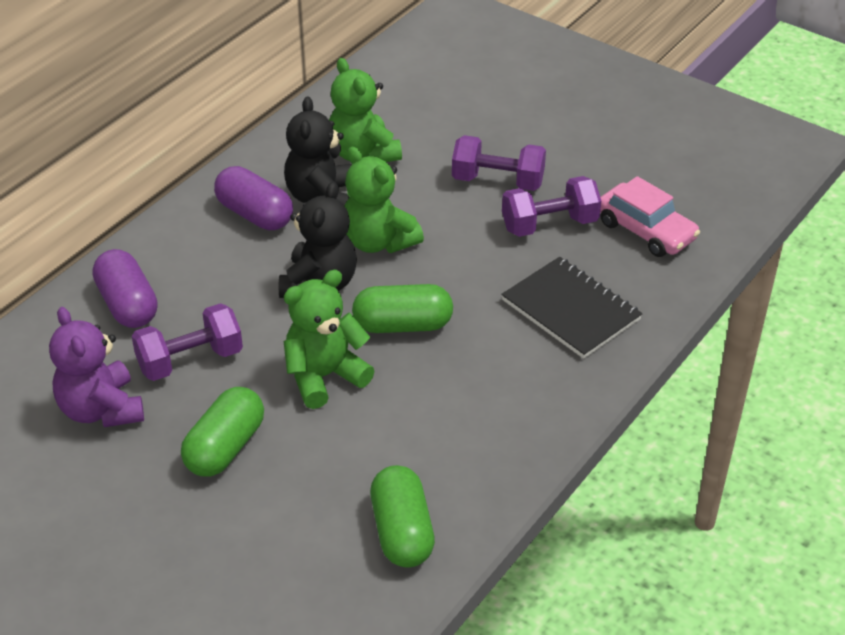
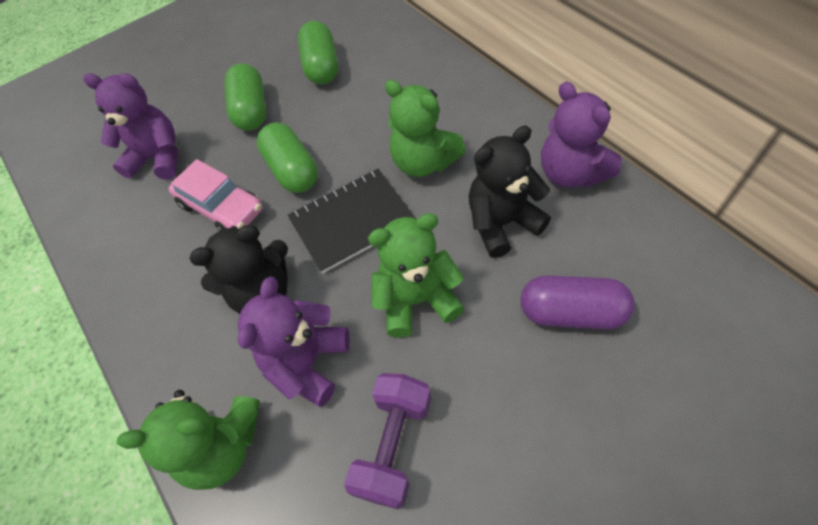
purple capsule: 2 -> 1
purple dumbbell: 3 -> 1
purple teddy bear: 1 -> 3

